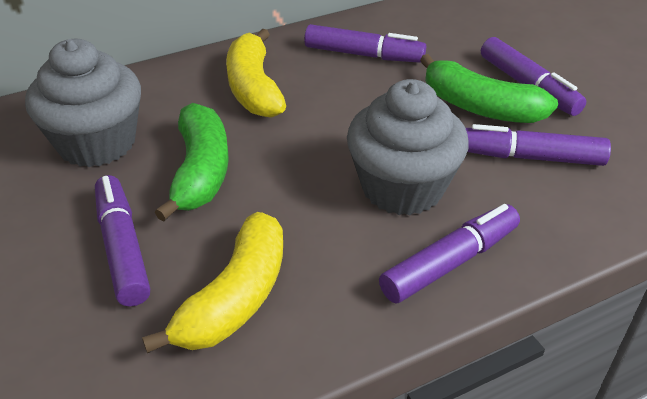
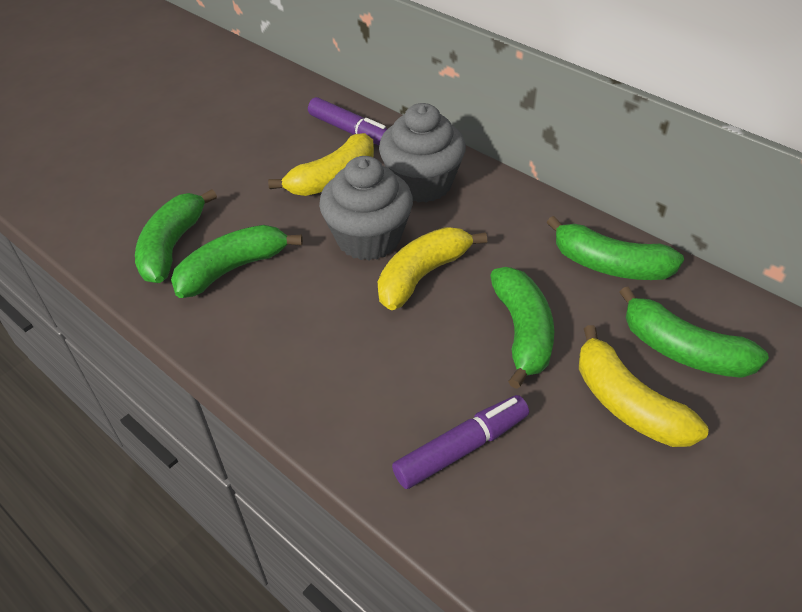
green banana: 2 -> 5
purple marker: 5 -> 2
yellow banana: 2 -> 3

